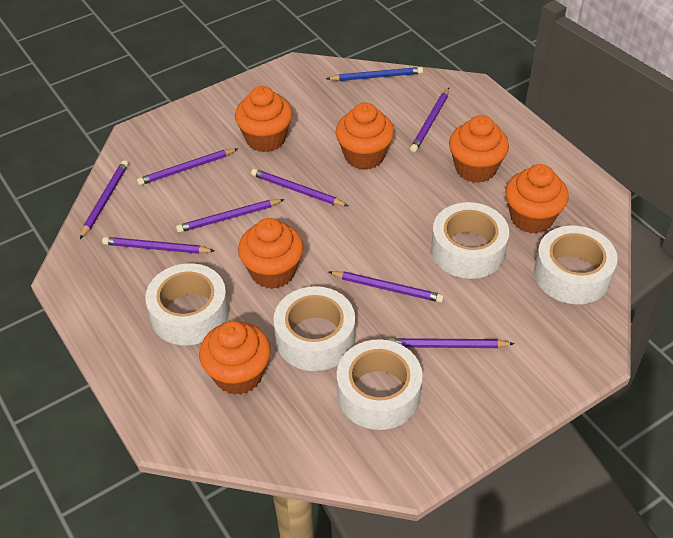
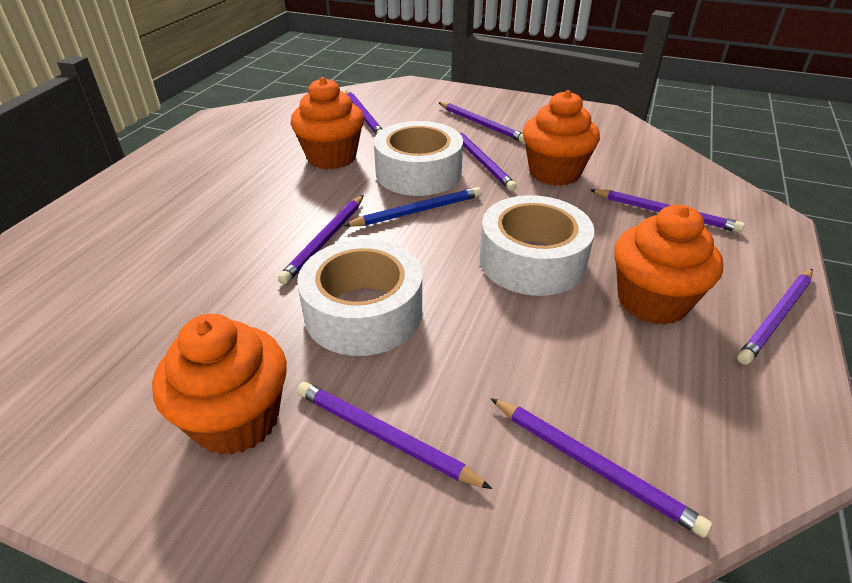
orange cupcake: 6 -> 4
white tape: 5 -> 3

